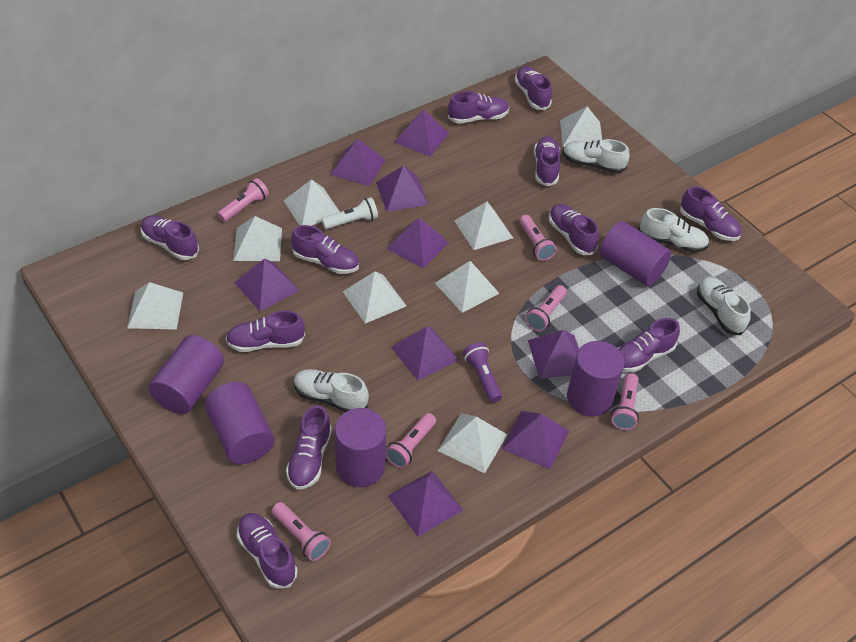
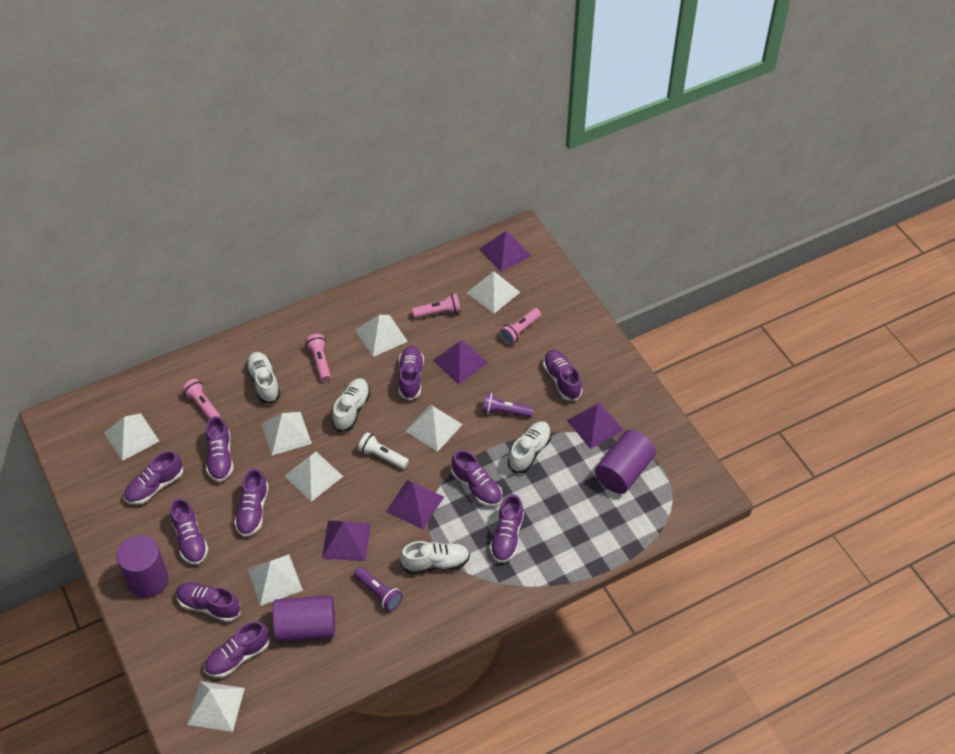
pink flashlight: 6 -> 4
purple cylinder: 5 -> 3
purple flashlight: 1 -> 2
purple pyramid: 9 -> 5
purple shoe: 11 -> 10

